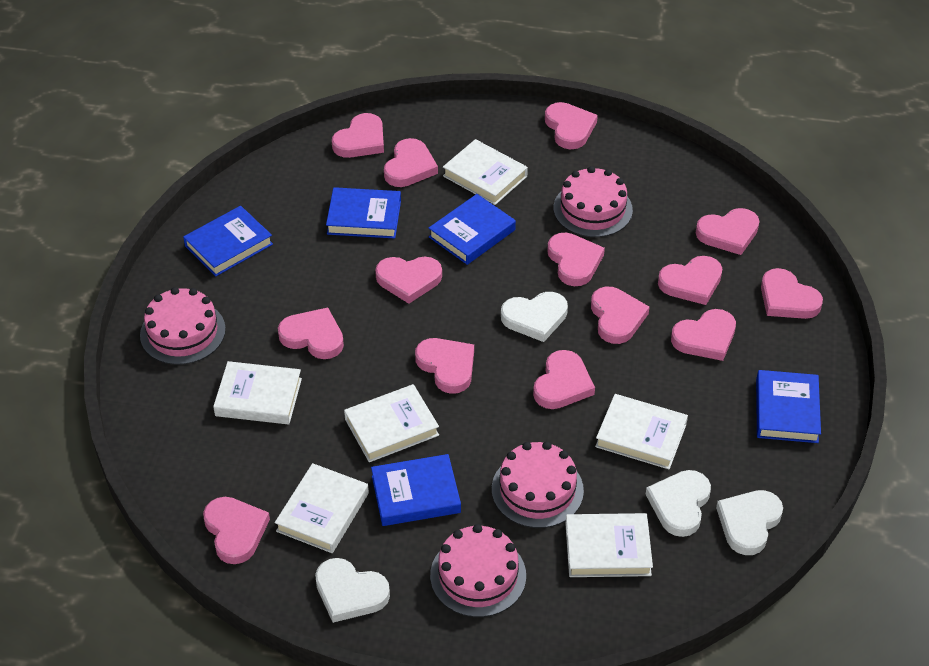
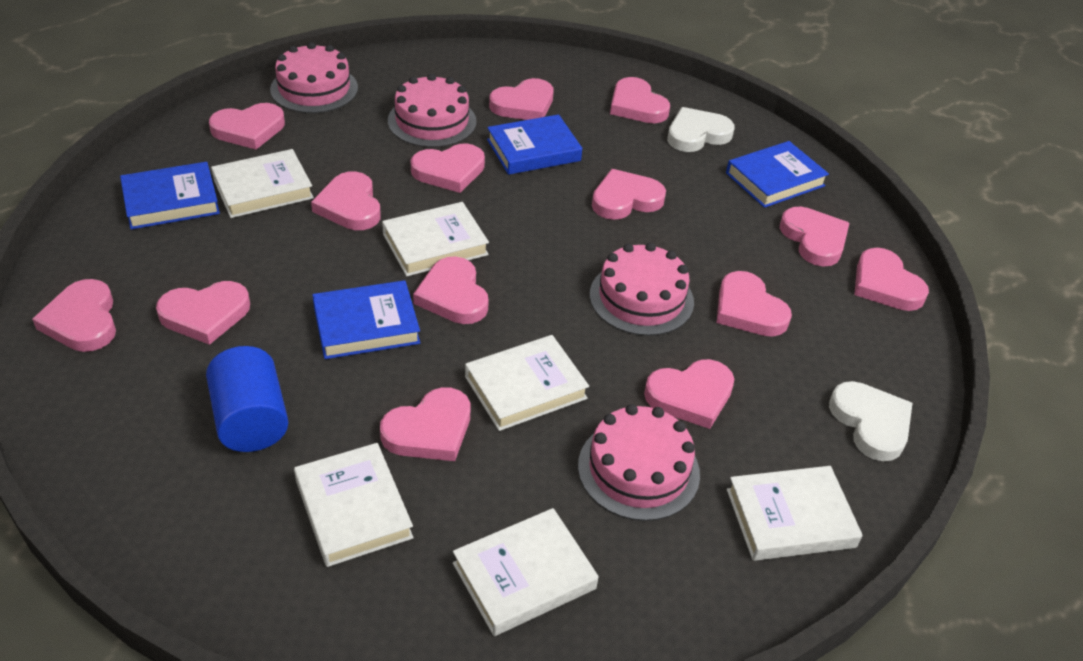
blue book: 5 -> 4
blue cylinder: 0 -> 1
white heart: 4 -> 2

